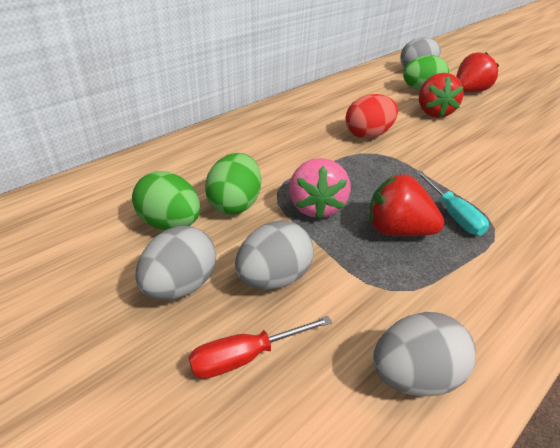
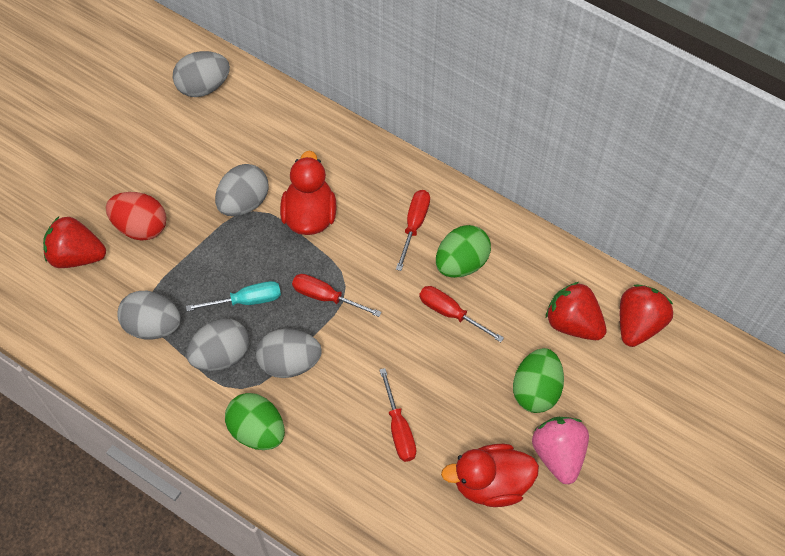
grey egg: 4 -> 5
red duck: 0 -> 2
red screwdriver: 1 -> 4

